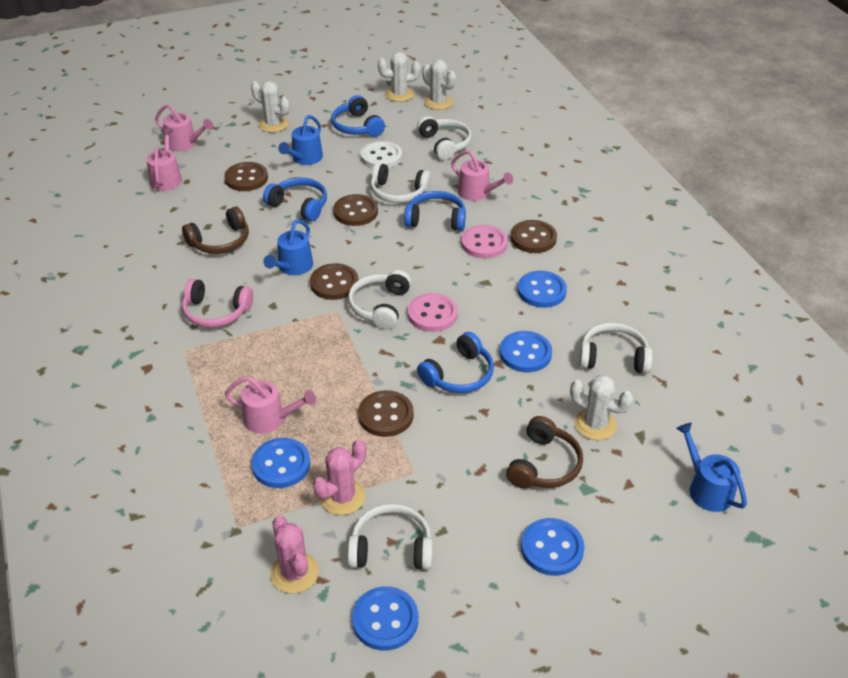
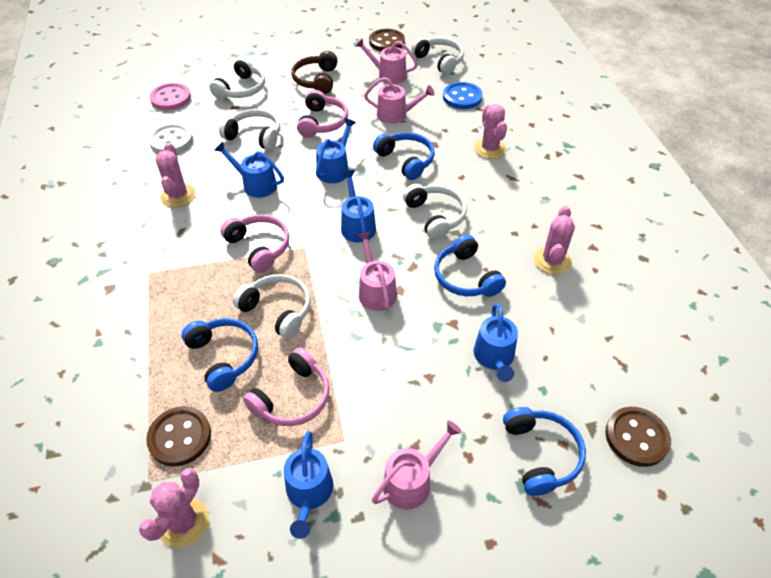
blue button: 5 -> 1
blue watering can: 3 -> 5
brown button: 5 -> 3
brown headphones: 2 -> 1
pink button: 2 -> 1
pink cactus: 2 -> 4
pink headphones: 1 -> 3
white cactus: 4 -> 0

